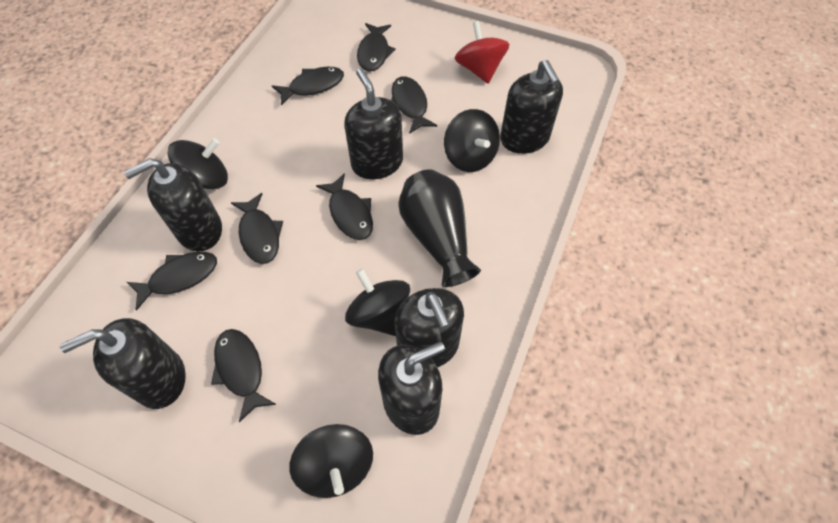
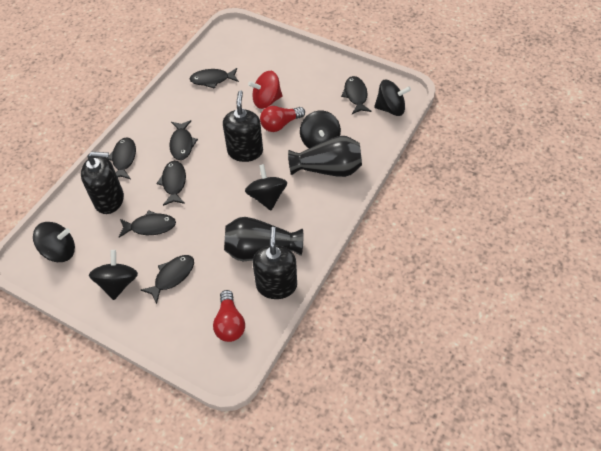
black soap dispenser: 6 -> 3
black spinning top: 4 -> 5
black vase: 1 -> 2
red light bulb: 0 -> 2

